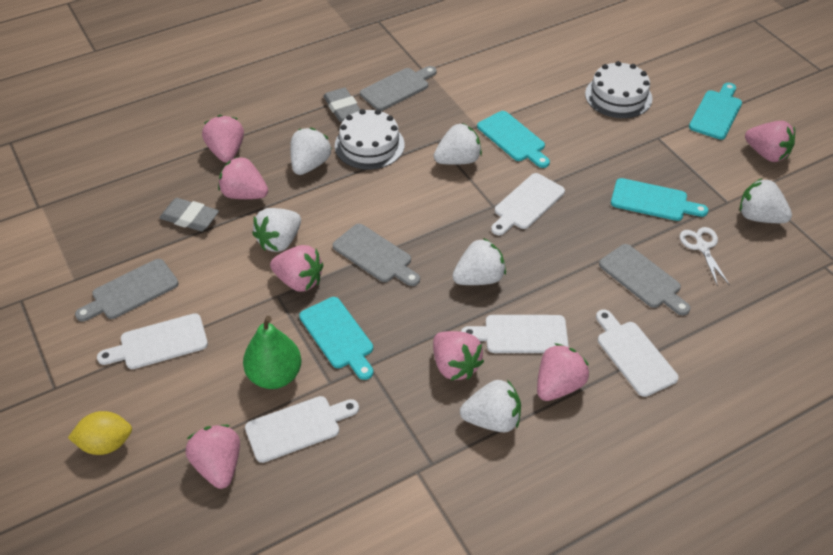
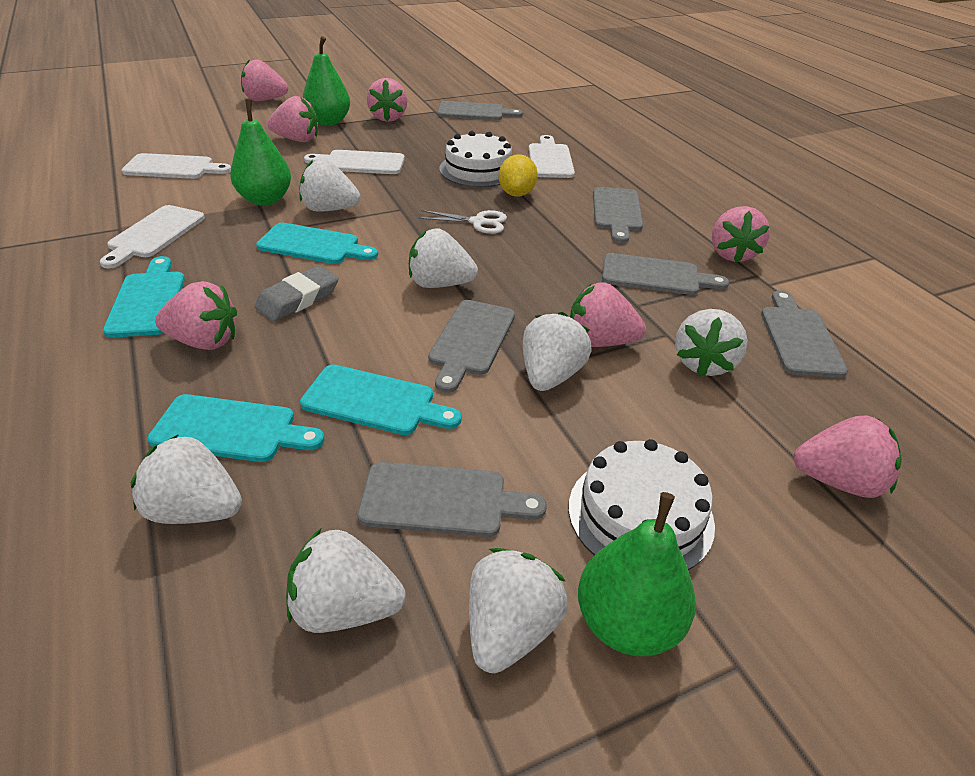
green pear: 1 -> 3
grey cutting board: 4 -> 6
grey eraser: 2 -> 1
white cutting board: 5 -> 4
white strawberry: 6 -> 7

